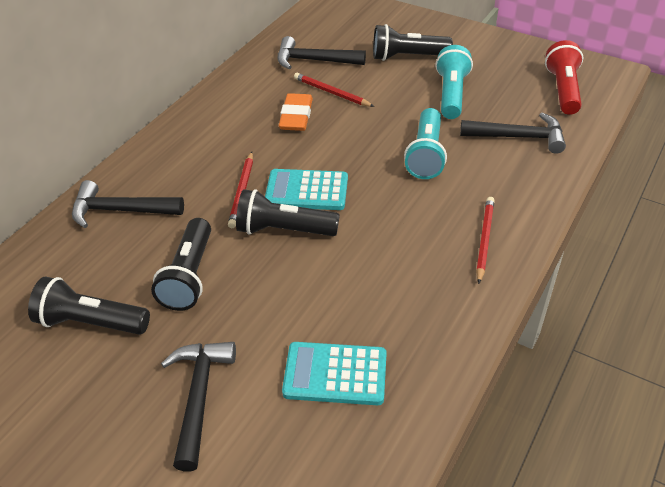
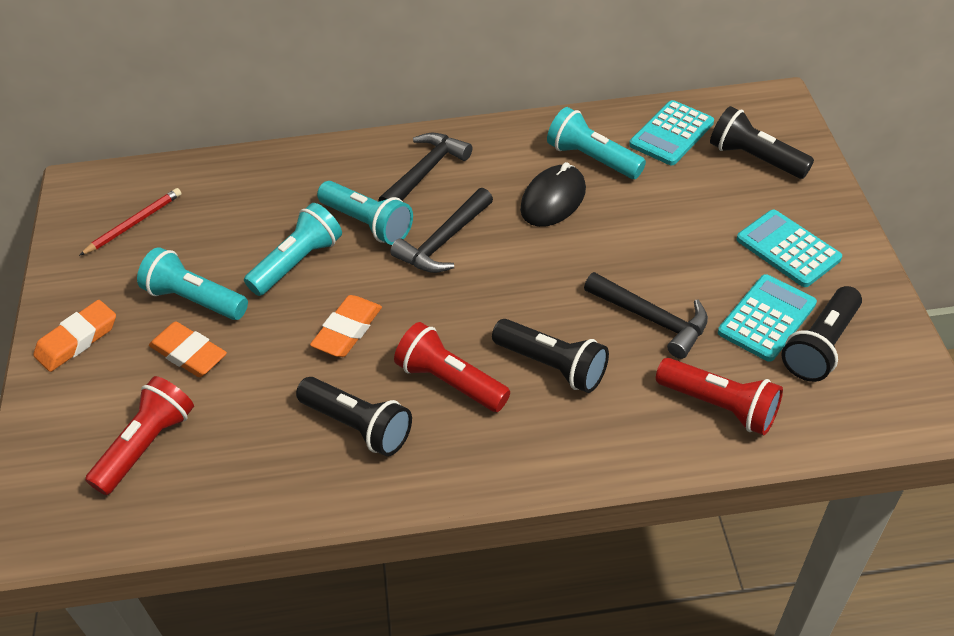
black hammer: 4 -> 3
black mouse: 0 -> 1
orange eraser: 1 -> 3
red flashlight: 1 -> 3
red pencil: 3 -> 1
turquoise calculator: 2 -> 3
turquoise flashlight: 2 -> 4

